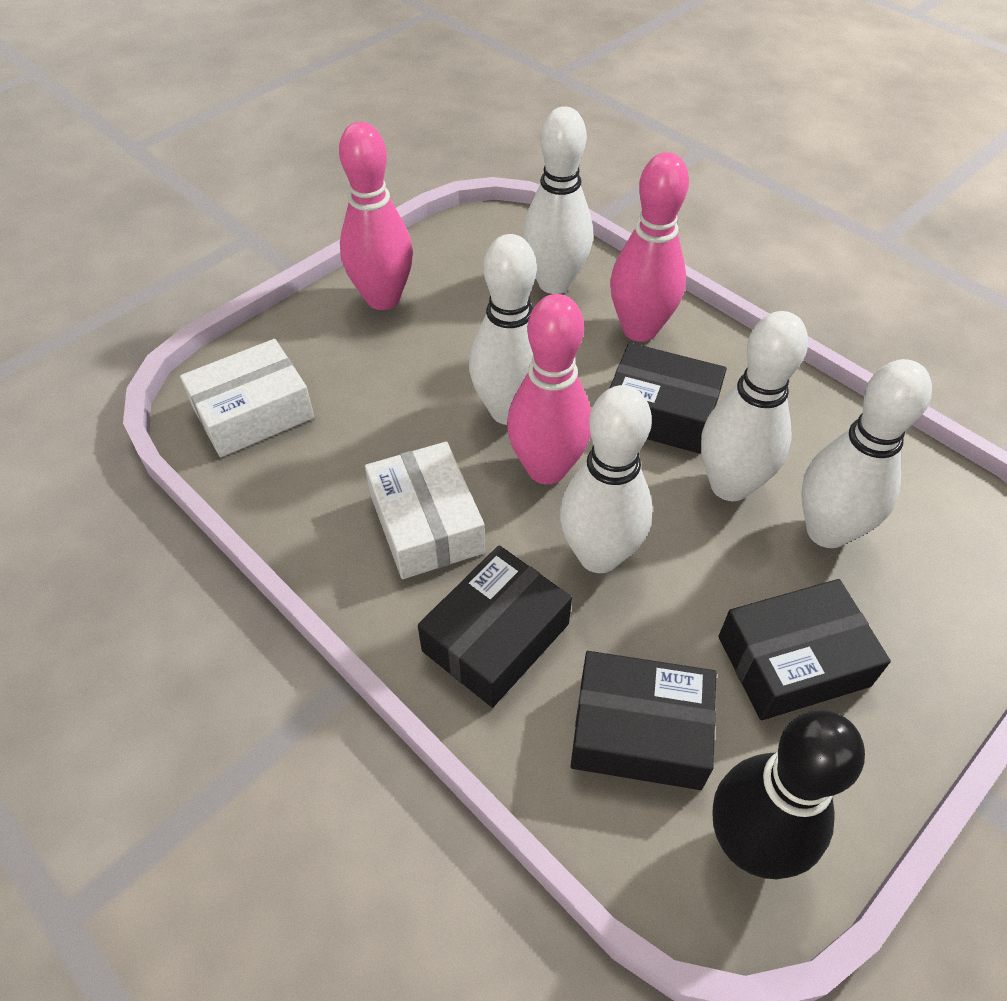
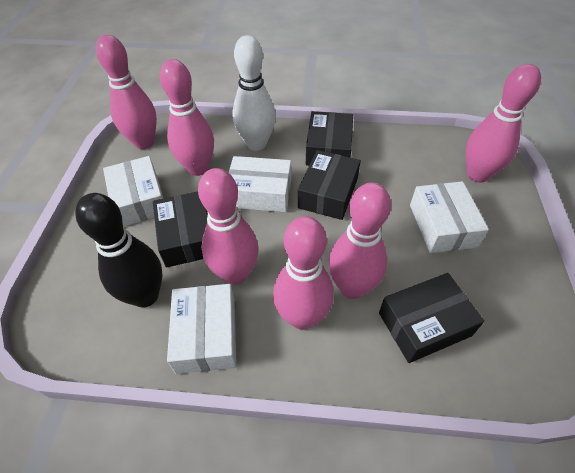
pink bowling pin: 3 -> 6
white bowling pin: 5 -> 1
white box: 2 -> 4

